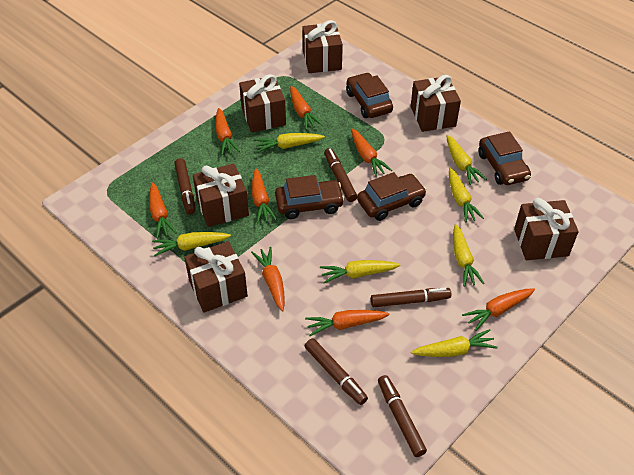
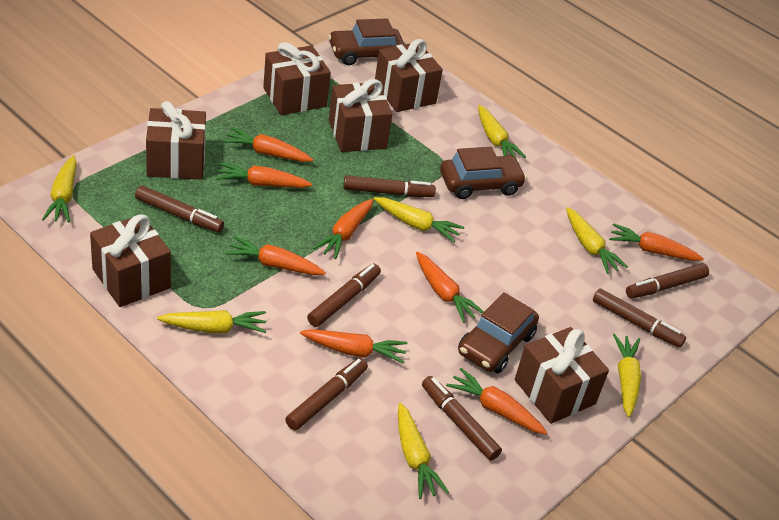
brown car: 4 -> 3
brown marker: 5 -> 7

